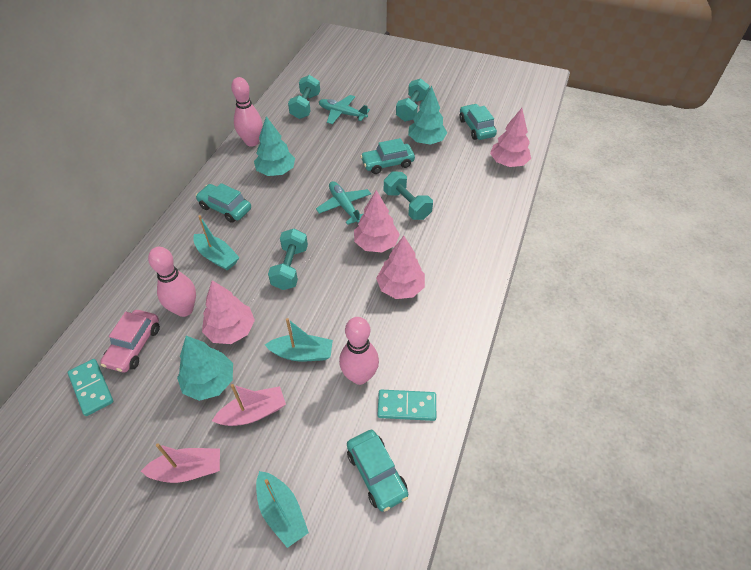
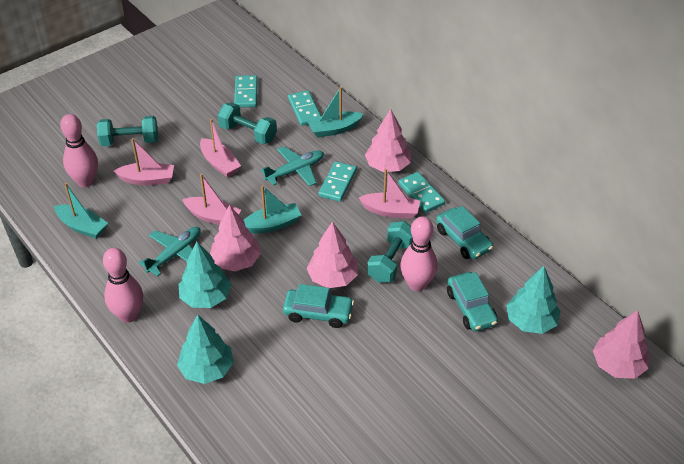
pink boat: 2 -> 4
pink car: 1 -> 0
turquoise car: 4 -> 3
turquoise domino: 2 -> 4
turquoise dumbbell: 4 -> 3

